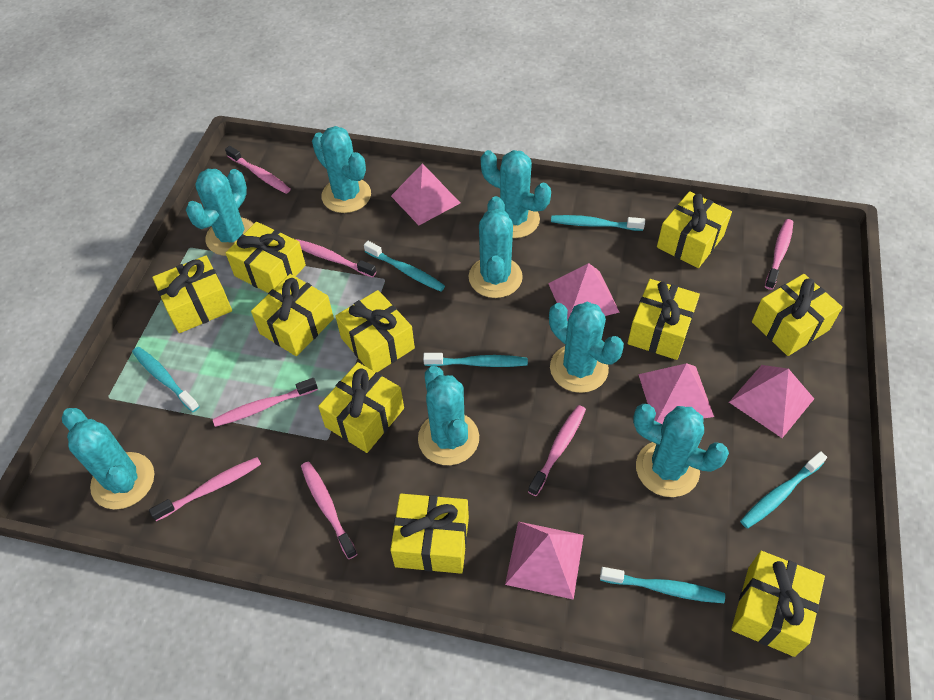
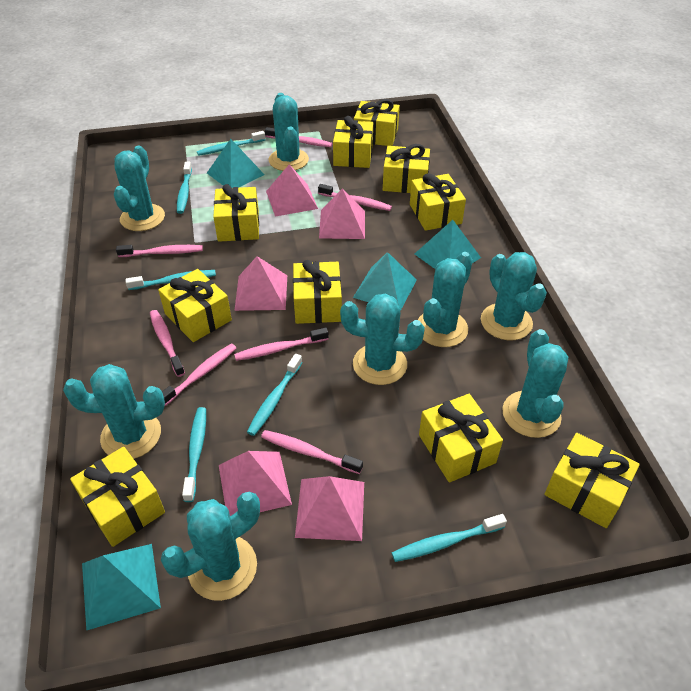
turquoise pyramid: 0 -> 4

